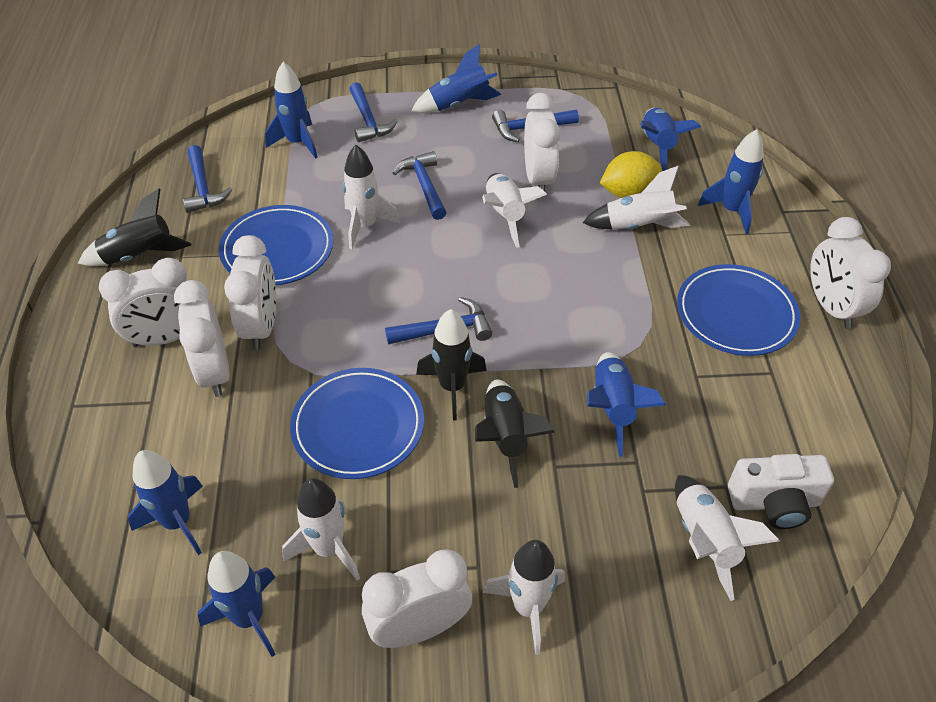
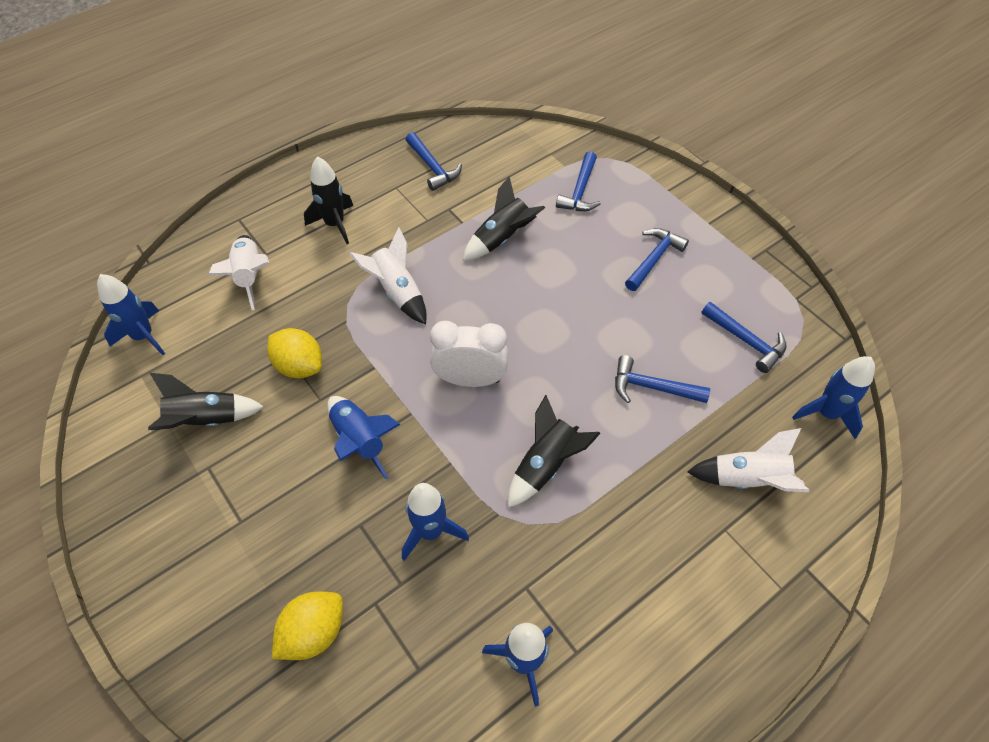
black rocket: 3 -> 4
blue plate: 3 -> 0
blue rocket: 7 -> 5
white camera: 1 -> 0
white clock: 6 -> 1
white rocket: 6 -> 3
yellow lemon: 1 -> 2

